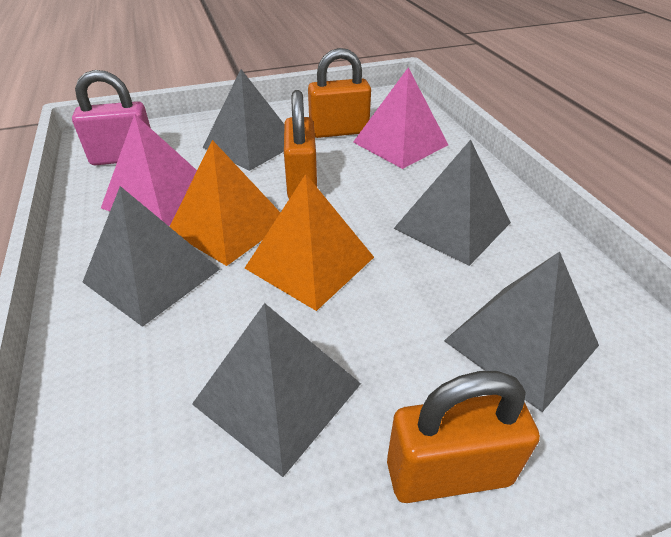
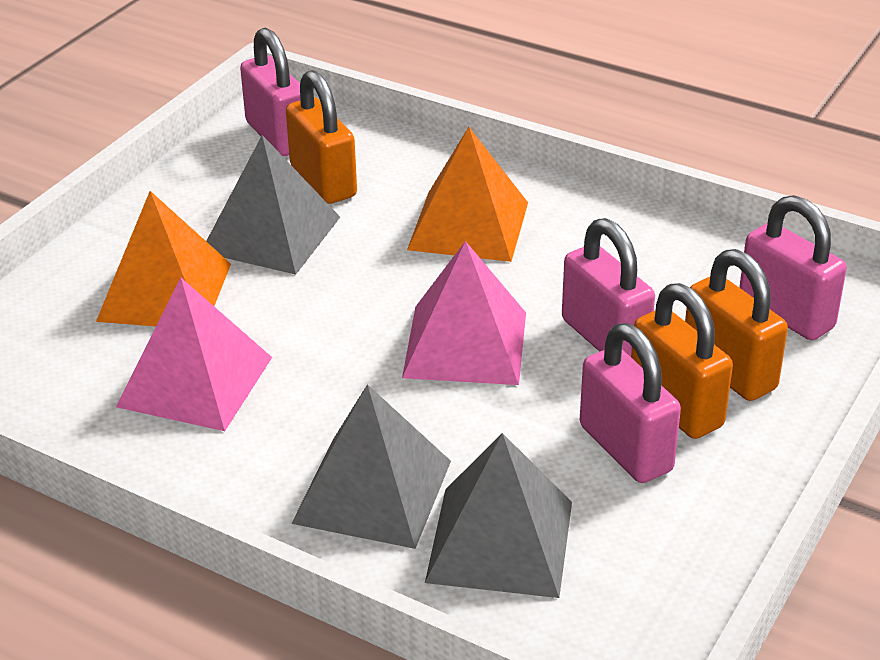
grey pyramid: 5 -> 3
pink padlock: 1 -> 4

